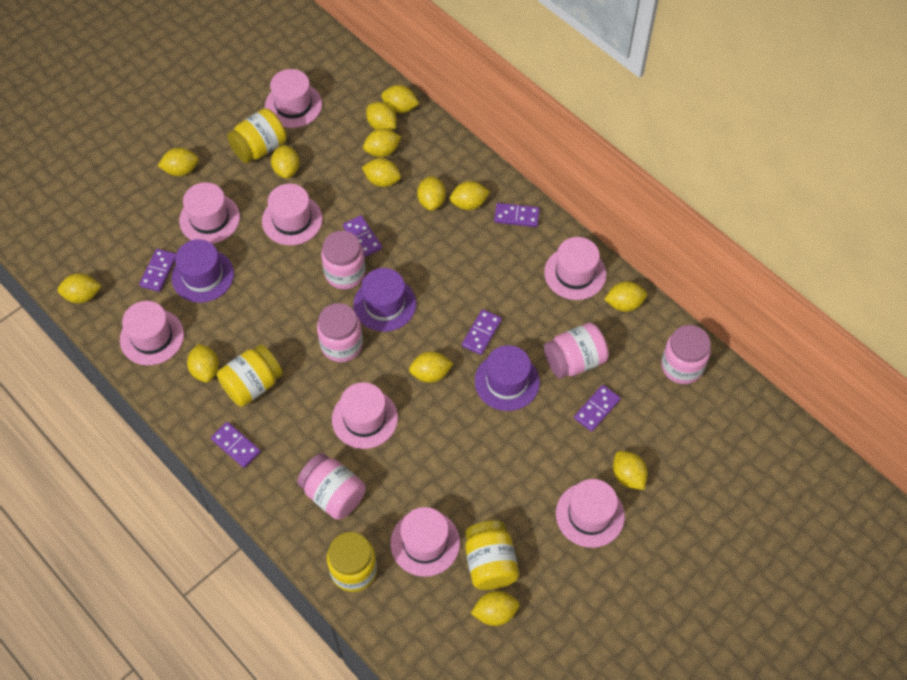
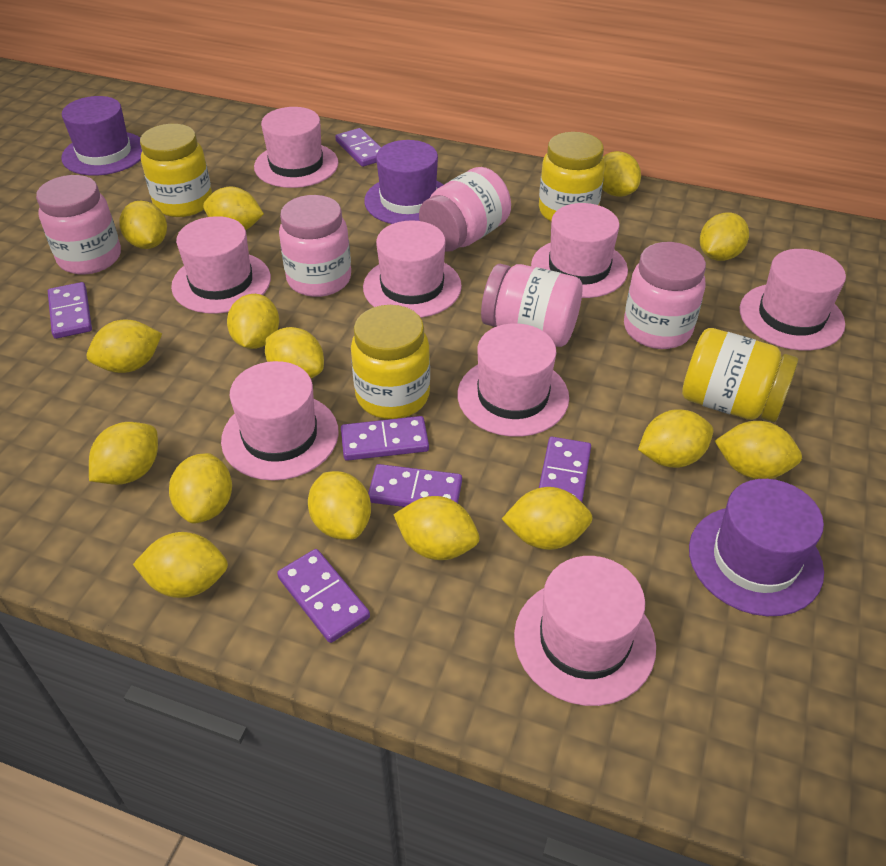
yellow lemon: 14 -> 15

